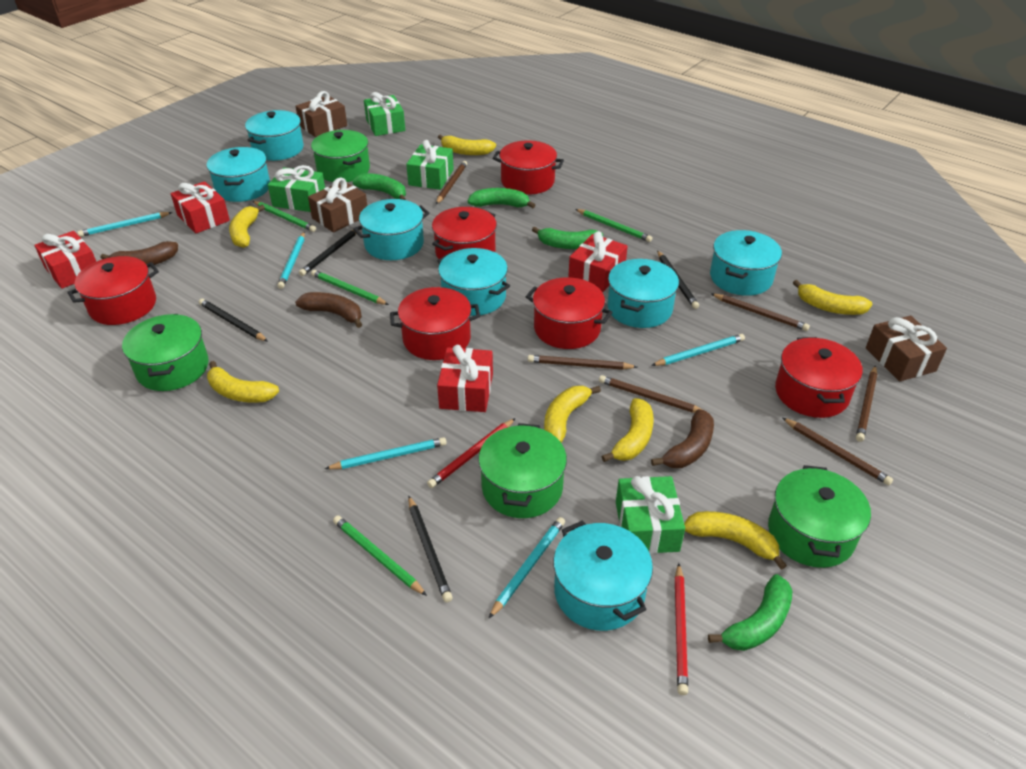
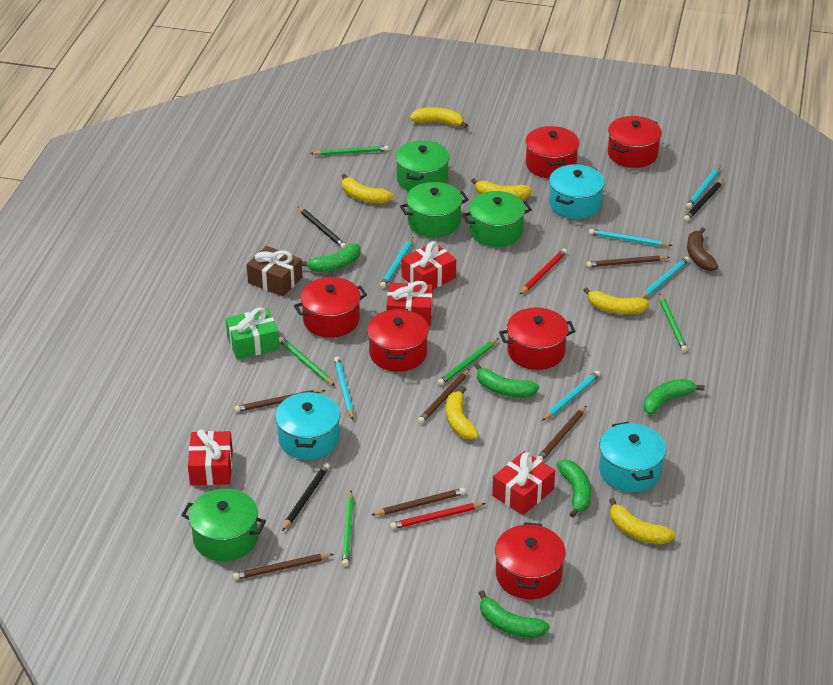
black pencil: 4 -> 3
brown banana: 3 -> 1
brown gift: 3 -> 1
green banana: 4 -> 5
green gift: 4 -> 1
green pencil: 4 -> 5
turquoise pencil: 5 -> 6
turquoise pot: 7 -> 3
yellow banana: 7 -> 6

